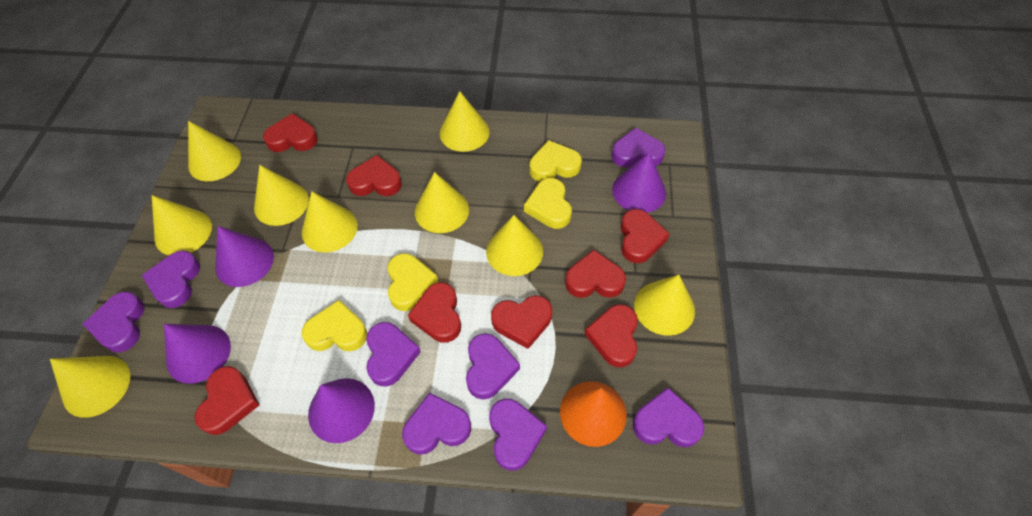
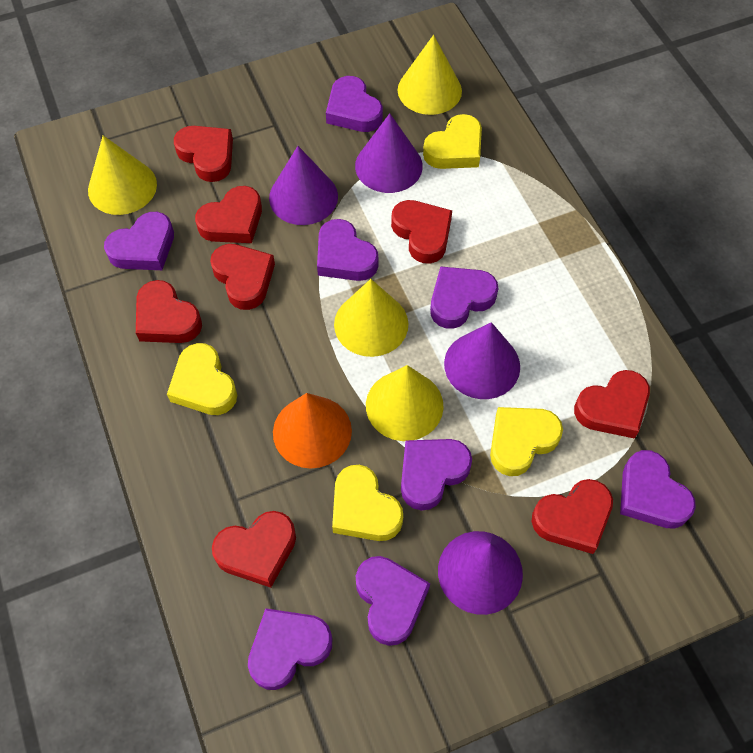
yellow cone: 9 -> 4

